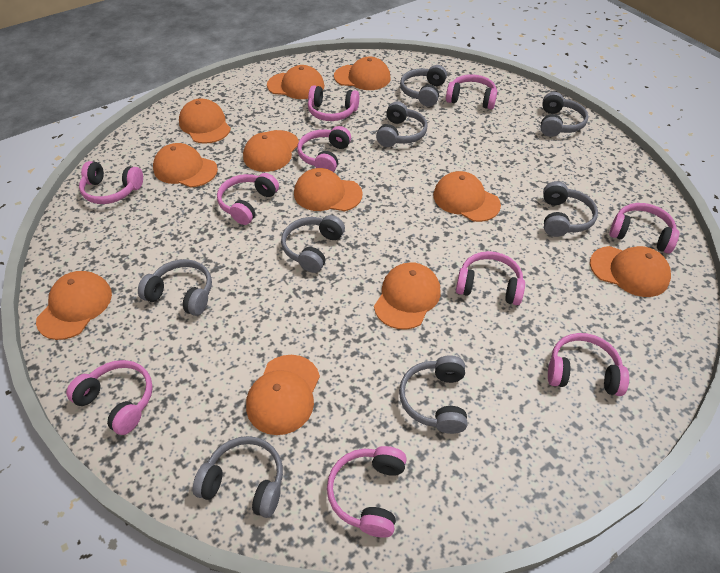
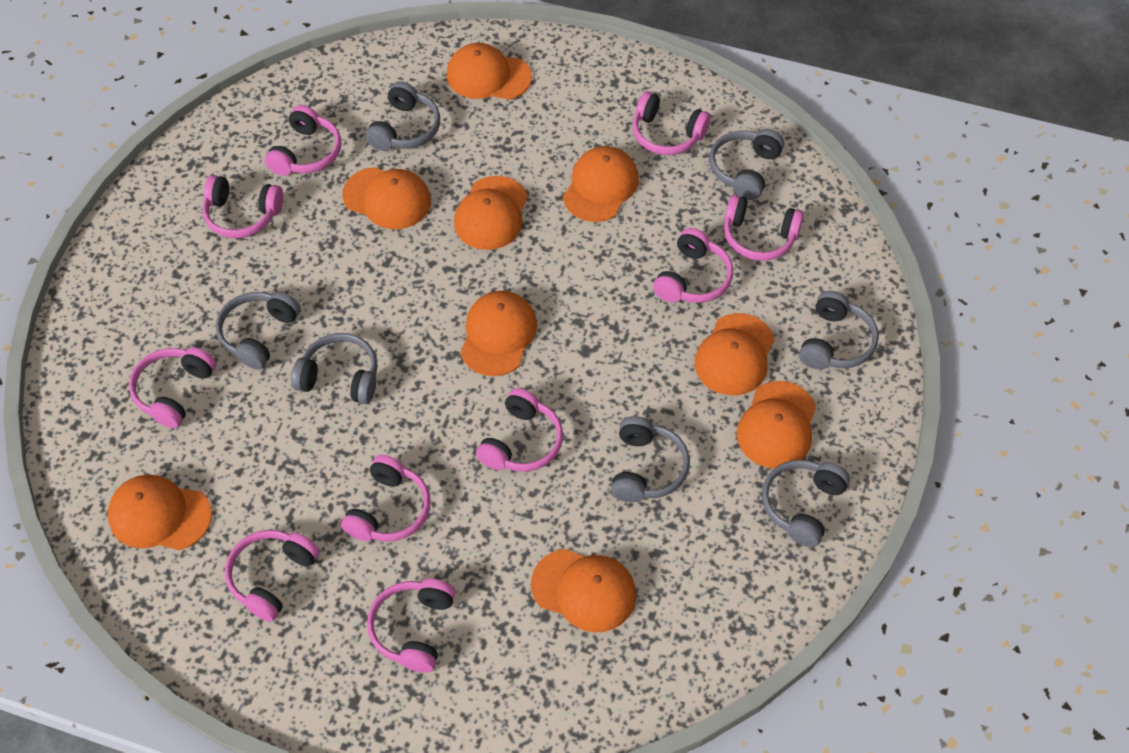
grey headphones: 8 -> 7
orange cap: 11 -> 9

